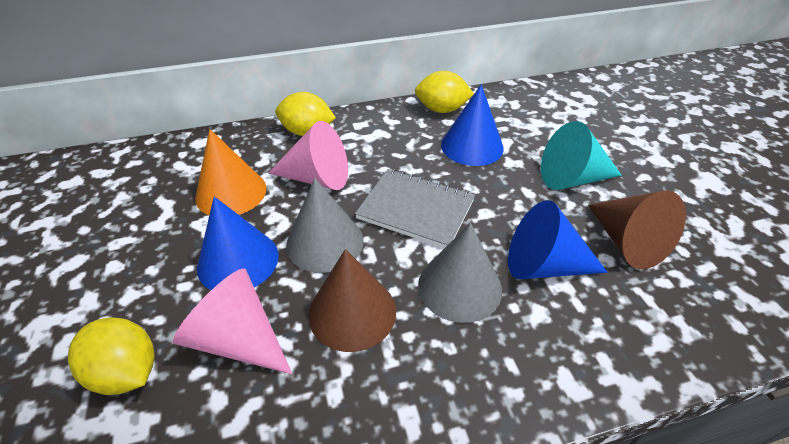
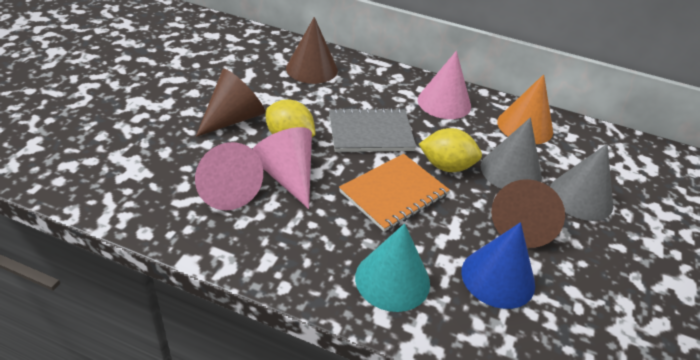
blue cone: 3 -> 1
brown cone: 2 -> 3
orange notebook: 0 -> 1
pink cone: 2 -> 3
yellow lemon: 3 -> 2

